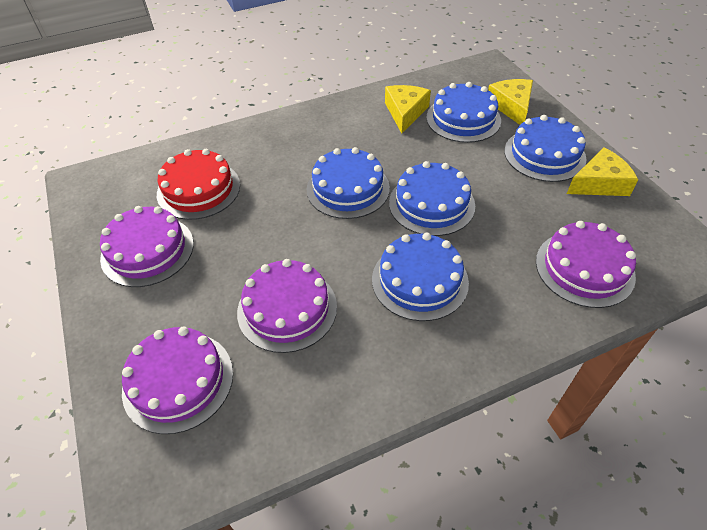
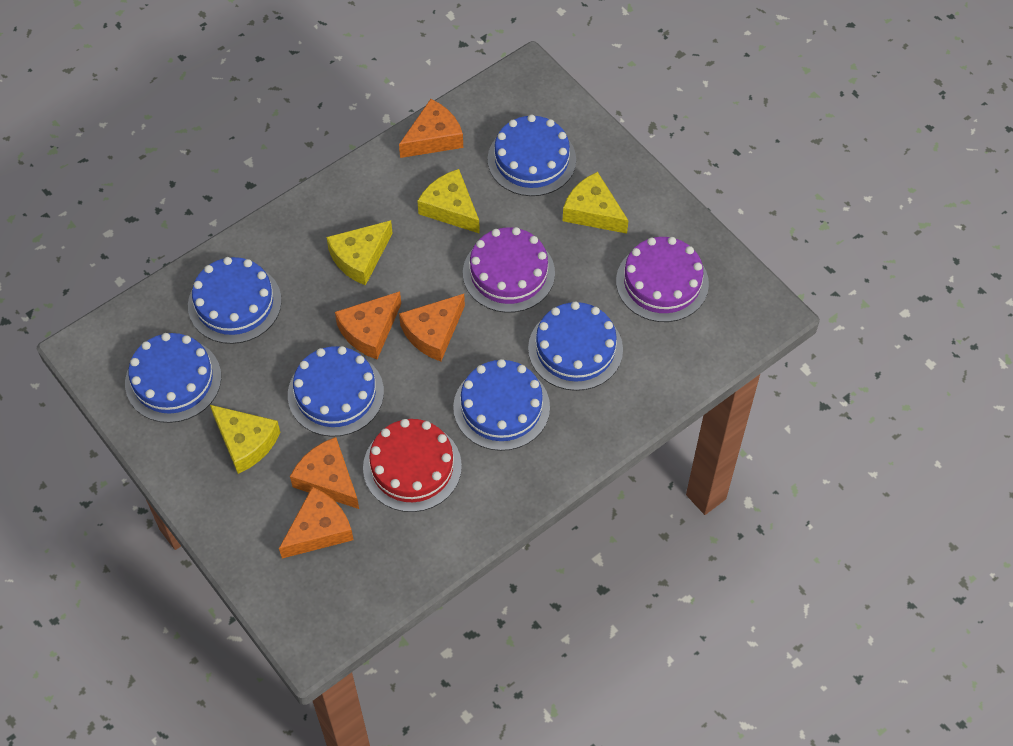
blue cake: 5 -> 6
orange cheese: 0 -> 5
purple cake: 4 -> 2
yellow cheese: 3 -> 4

